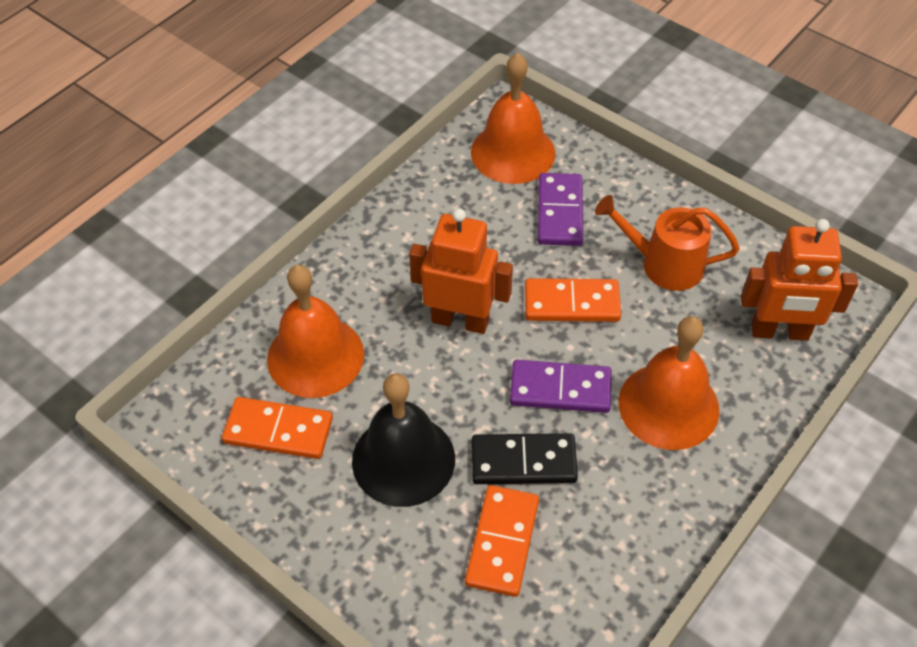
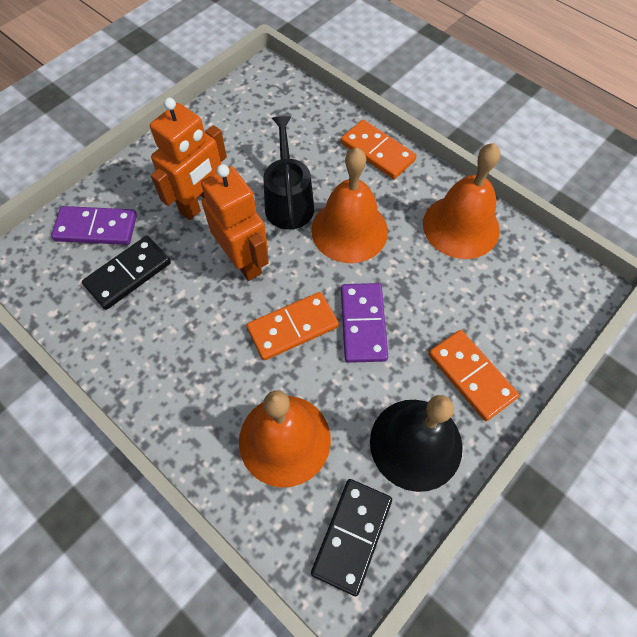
black domino: 1 -> 2
black watering can: 0 -> 1
orange watering can: 1 -> 0

